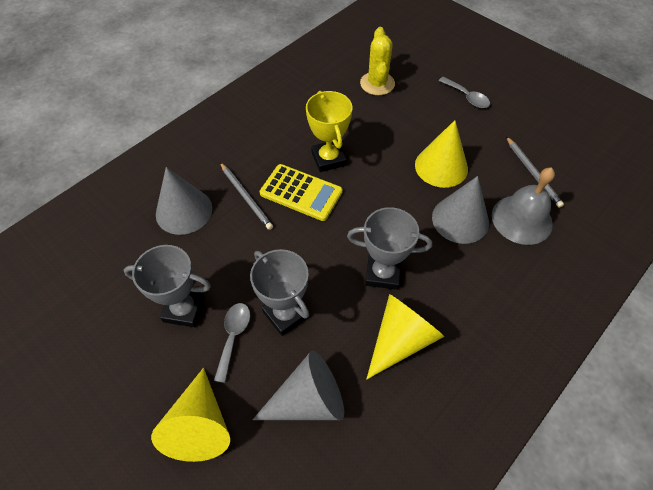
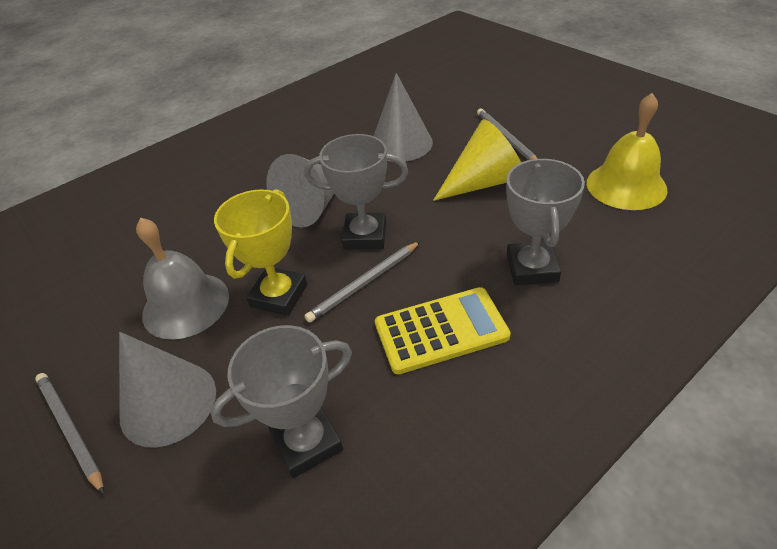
grey pencil: 2 -> 3
grey spoon: 2 -> 0
yellow bell: 0 -> 1
yellow cactus: 1 -> 0
yellow cone: 3 -> 1

